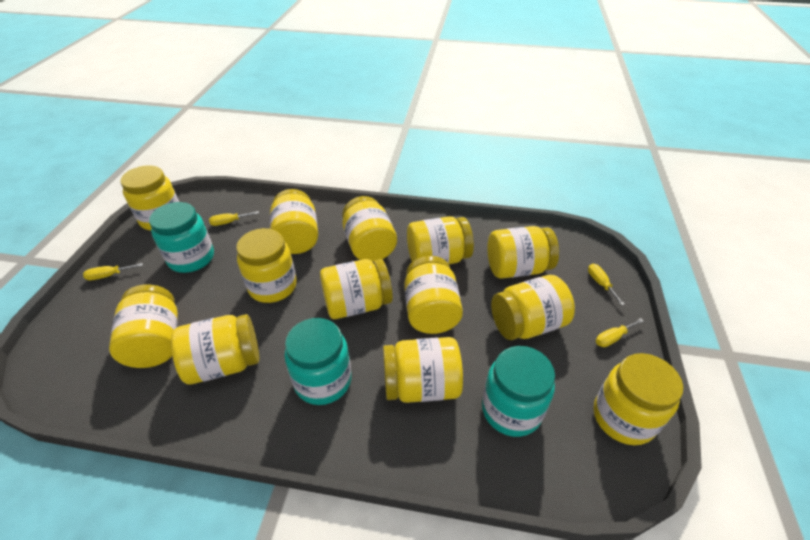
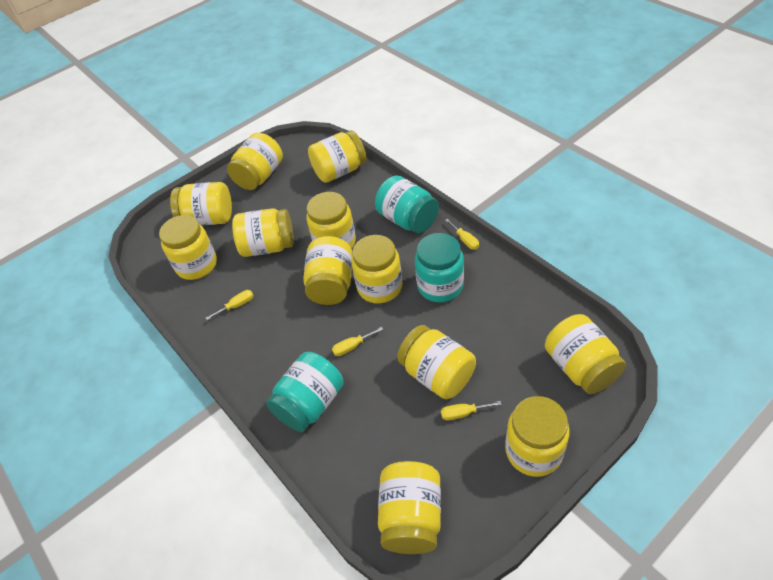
yellow jar: 13 -> 12

